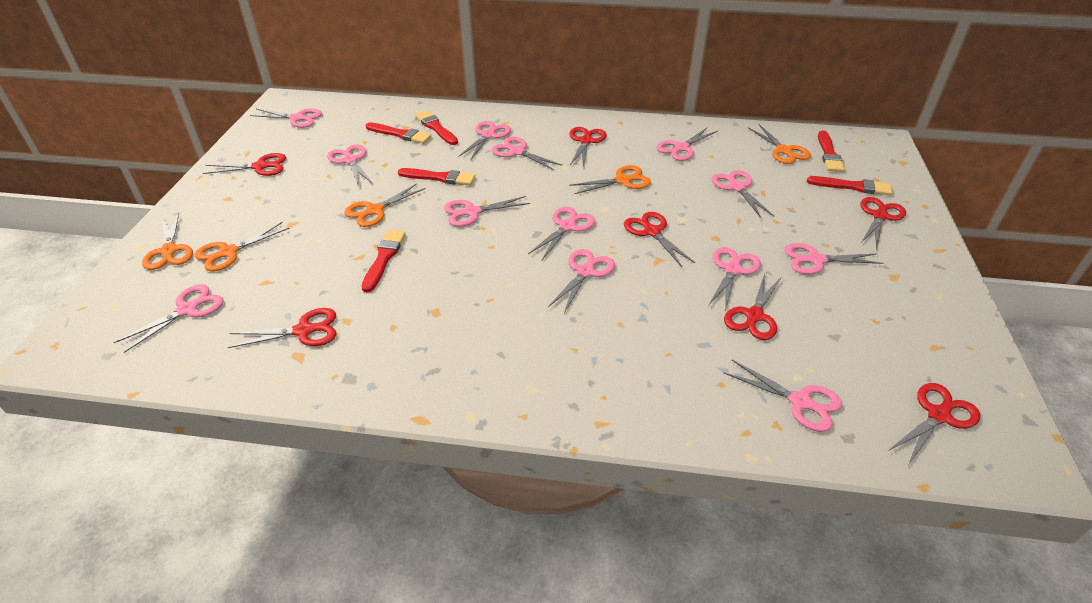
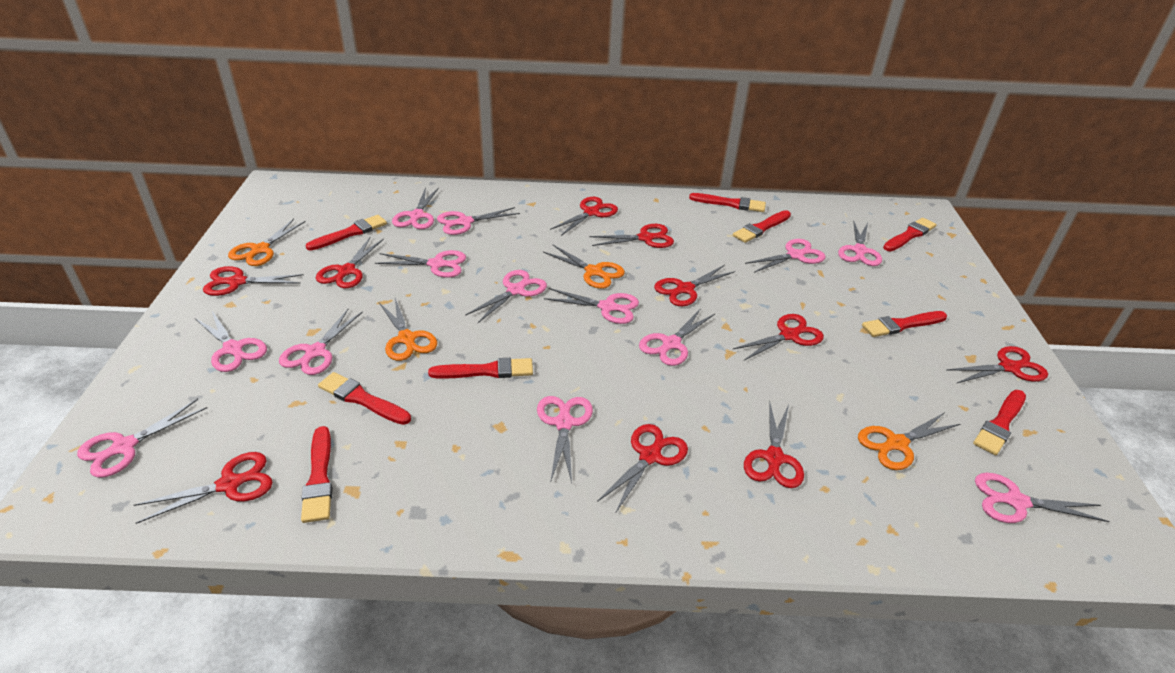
orange scissors: 5 -> 4
red brush: 6 -> 9
red scissors: 7 -> 10

